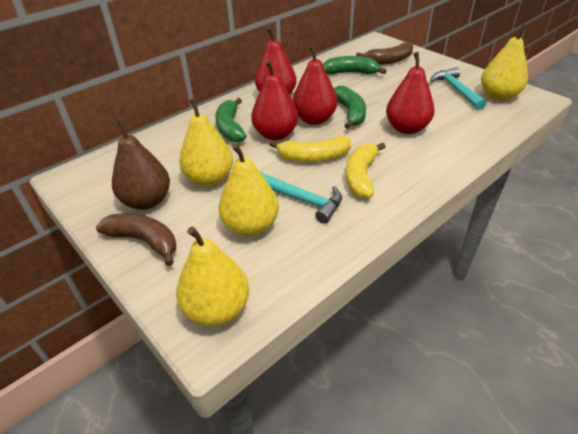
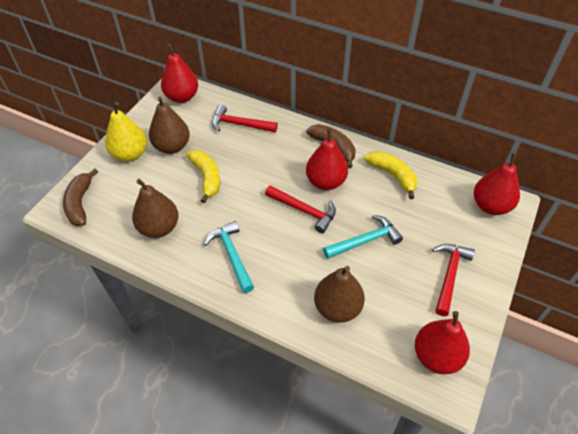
brown pear: 1 -> 3
green banana: 3 -> 0
red hammer: 0 -> 3
yellow pear: 4 -> 1

